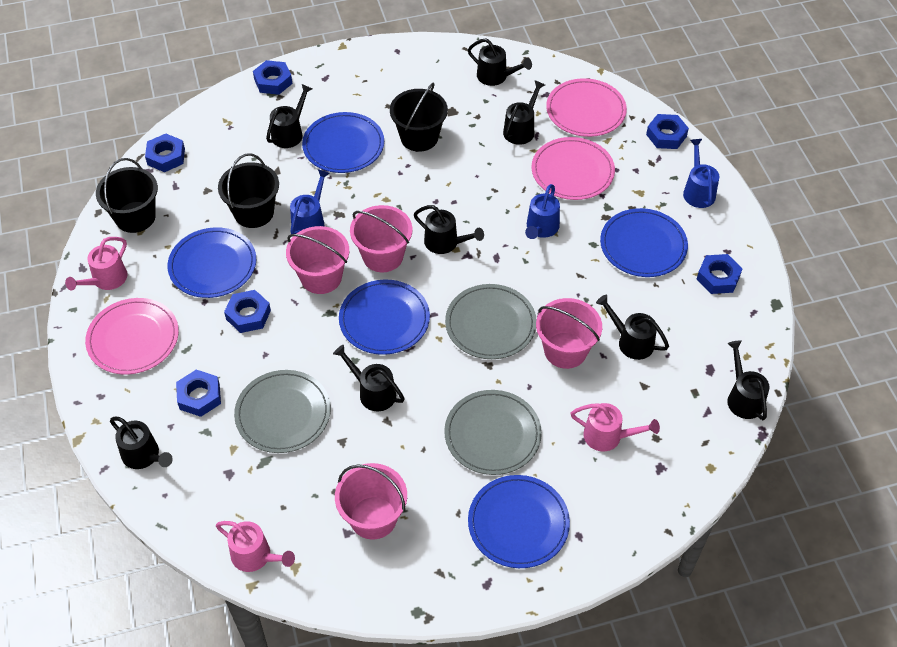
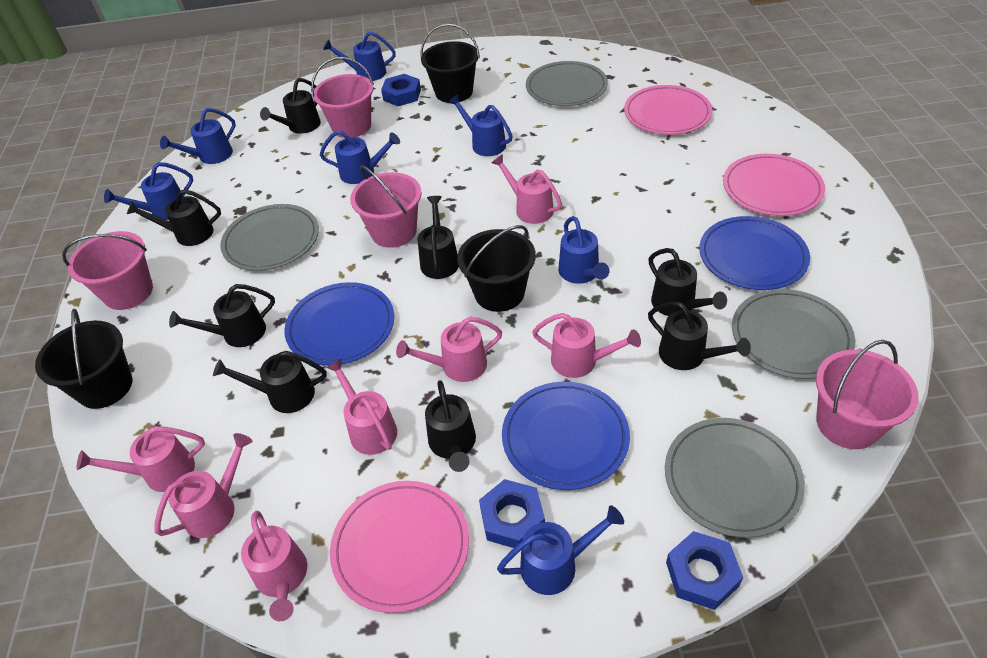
blue nut: 6 -> 3
blue plate: 5 -> 3
blue watering can: 3 -> 7
grey plate: 3 -> 4
pink watering can: 3 -> 7

